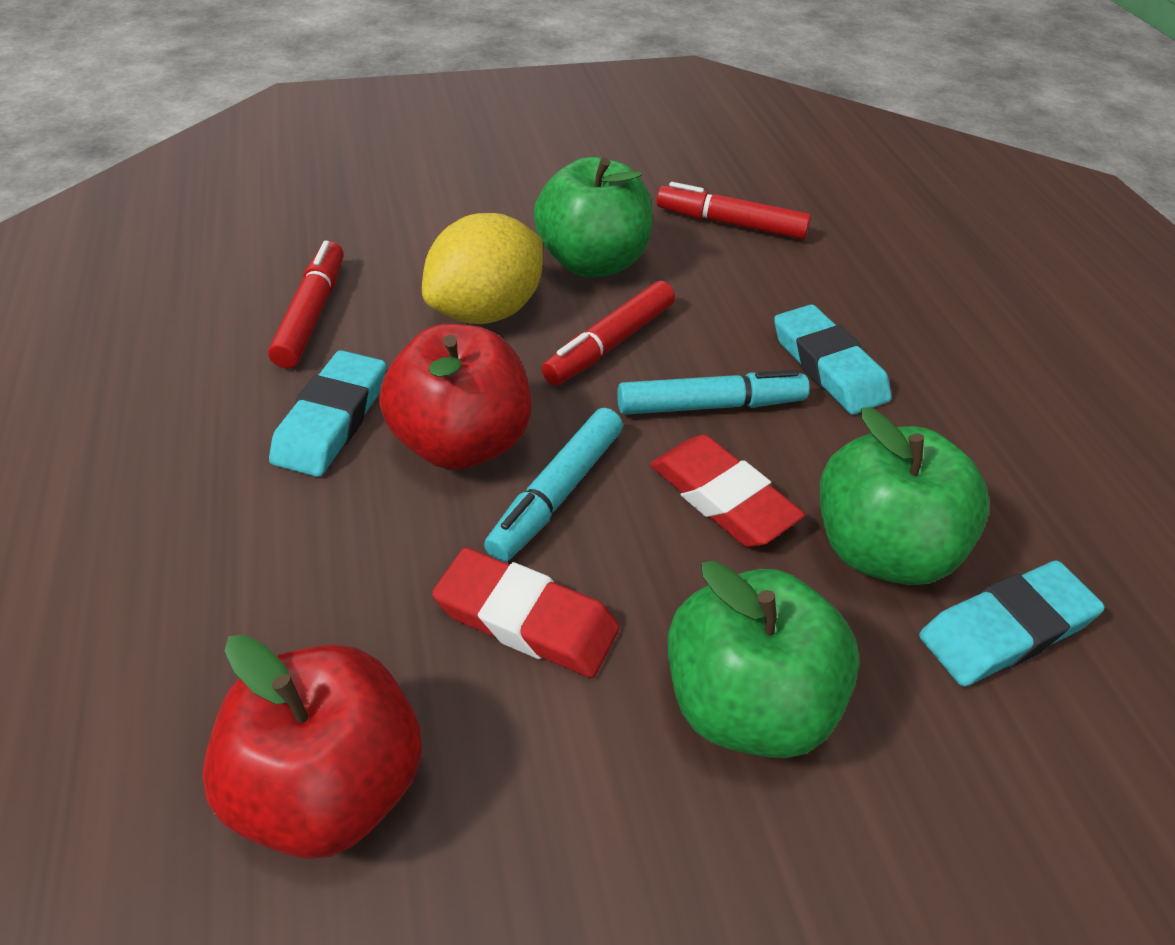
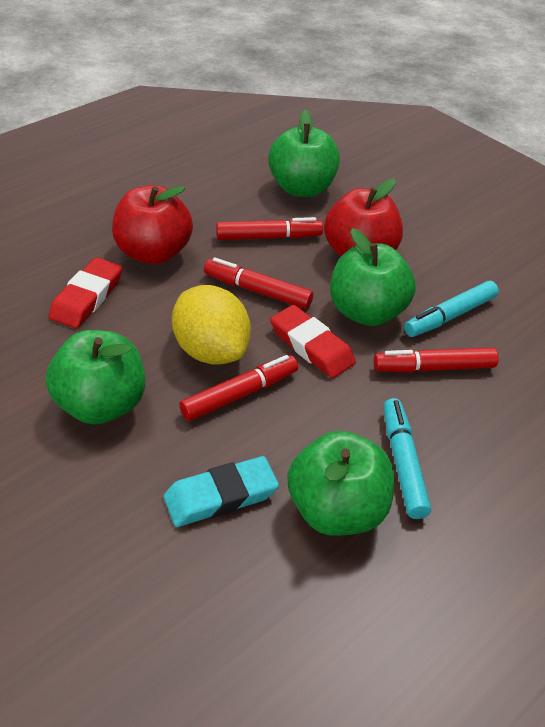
green apple: 3 -> 4
red marker: 3 -> 4
turquoise eraser: 3 -> 1

